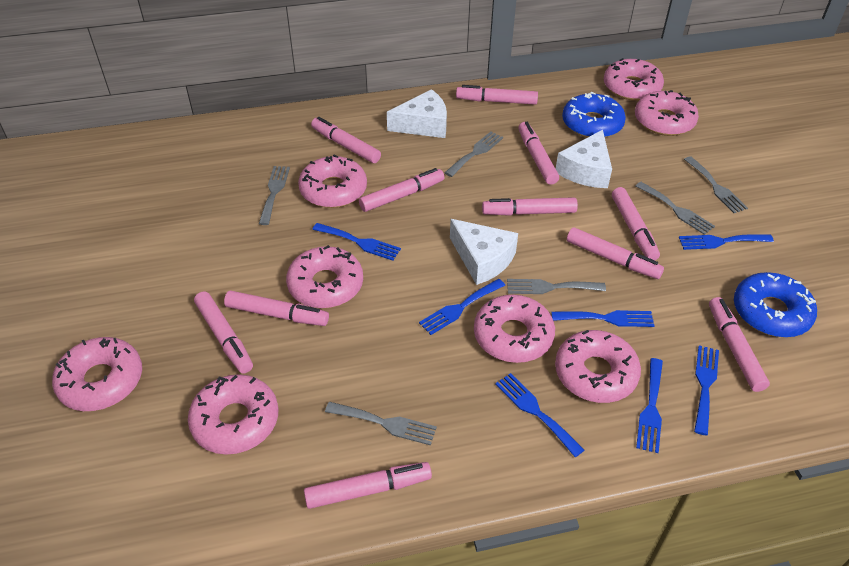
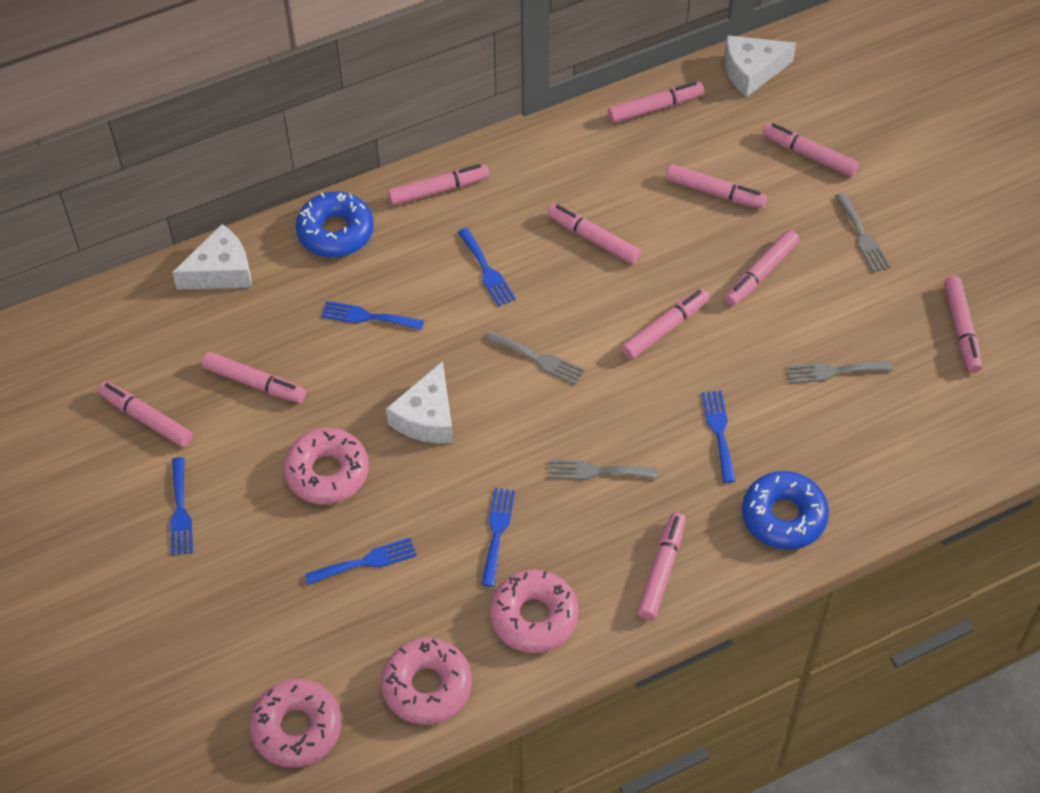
blue fork: 7 -> 6
grey fork: 6 -> 4
pink donut: 8 -> 4

